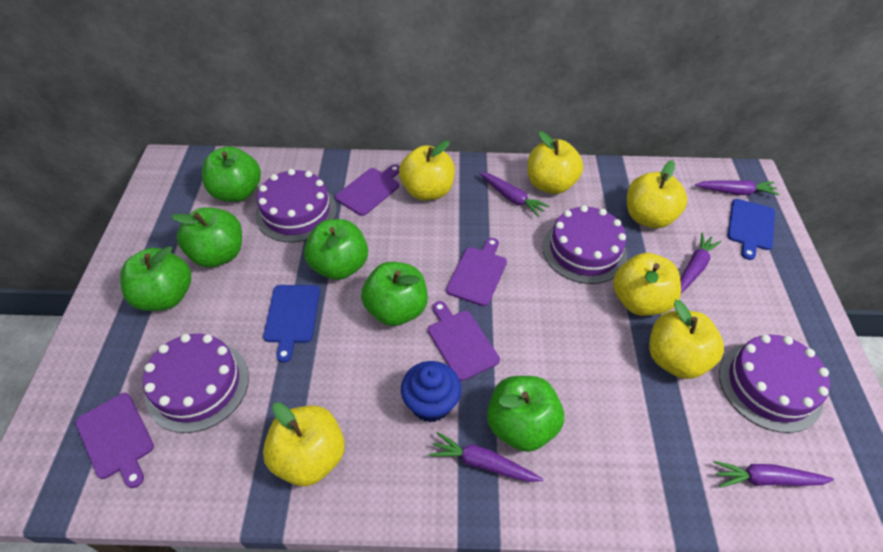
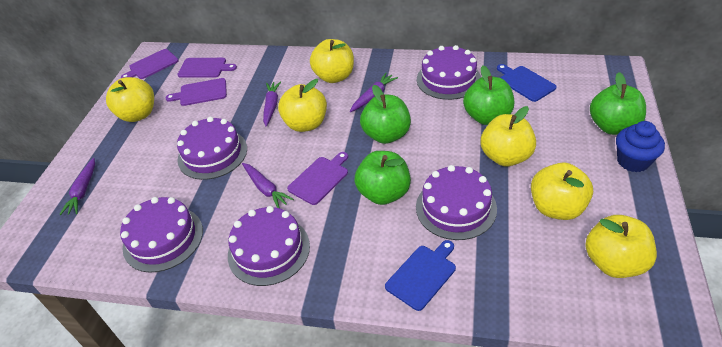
green apple: 6 -> 4
purple cake: 4 -> 5
purple carrot: 5 -> 4

